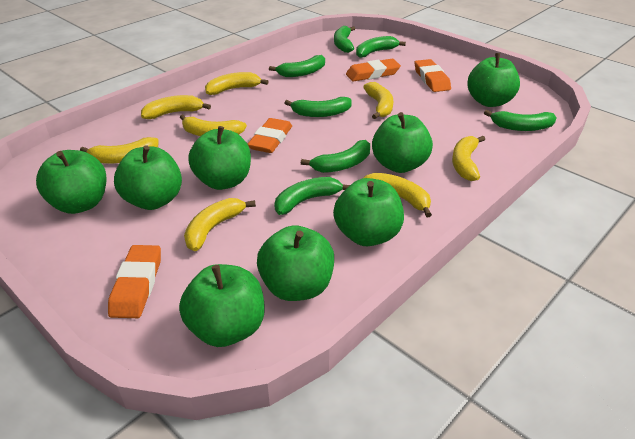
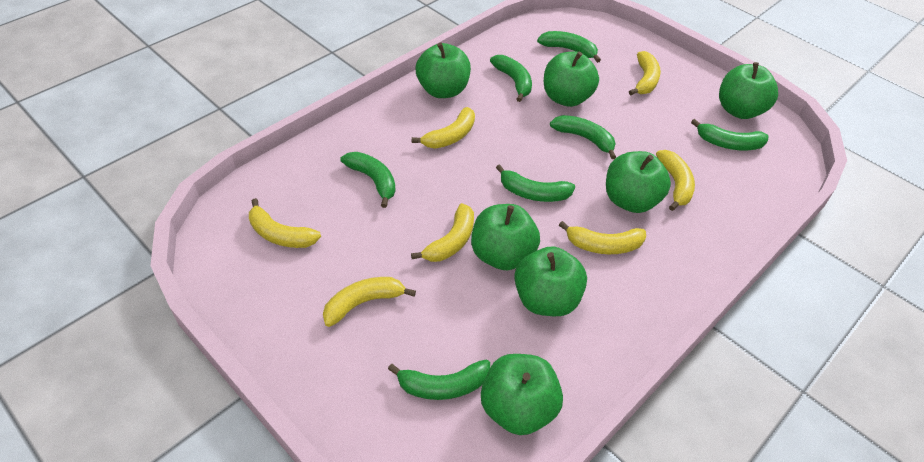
green apple: 8 -> 7
orange eraser: 4 -> 0
yellow banana: 8 -> 7

